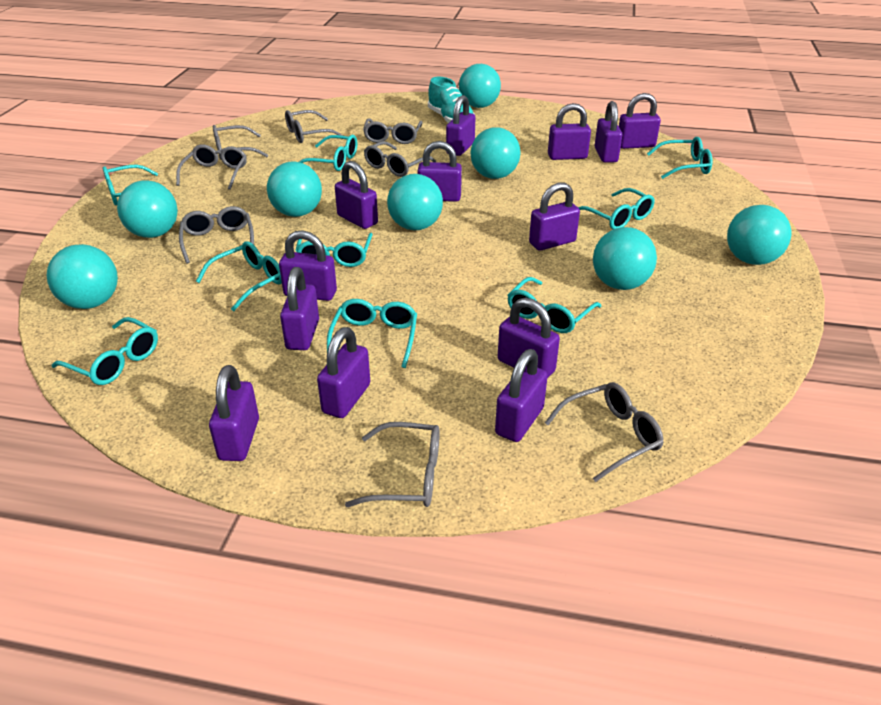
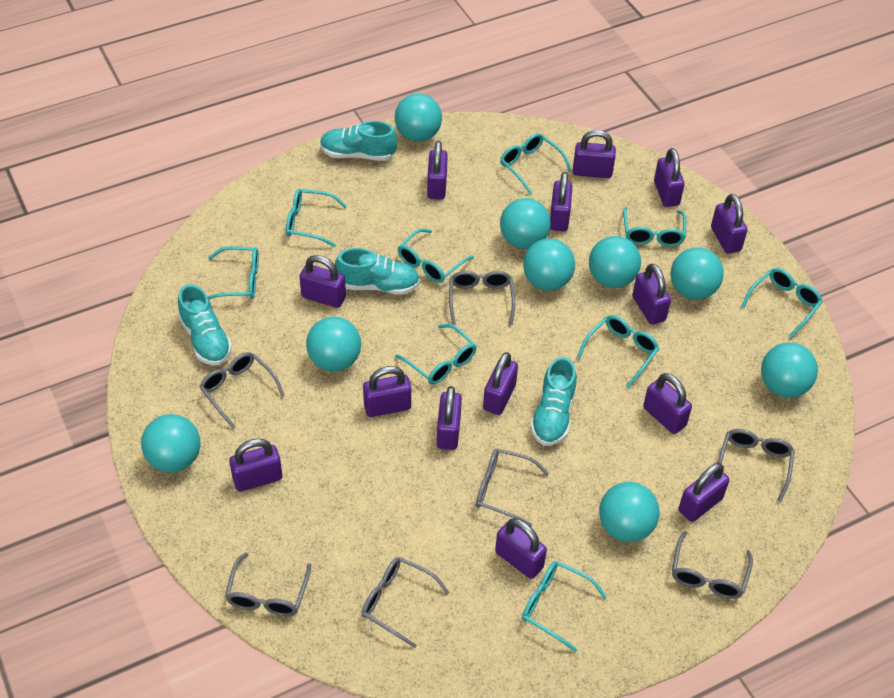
grey glasses: 8 -> 7
purple padlock: 13 -> 14
turquoise ball: 8 -> 9
turquoise shoe: 1 -> 4

